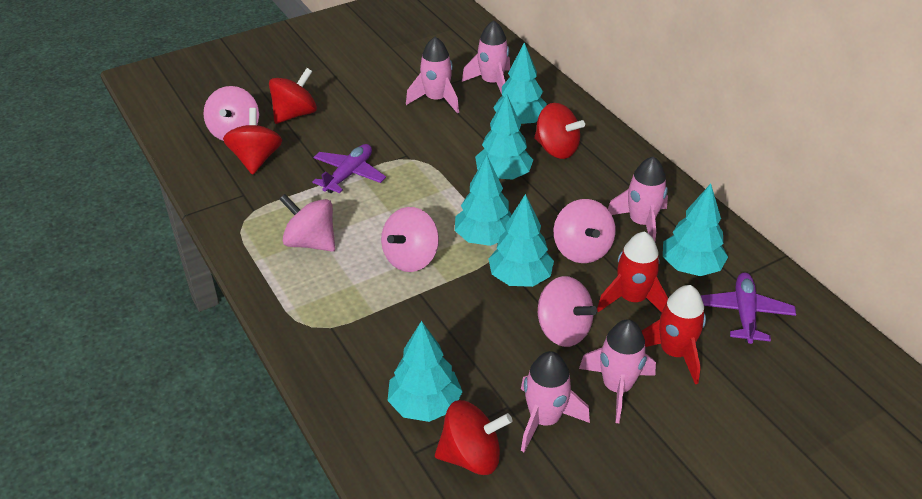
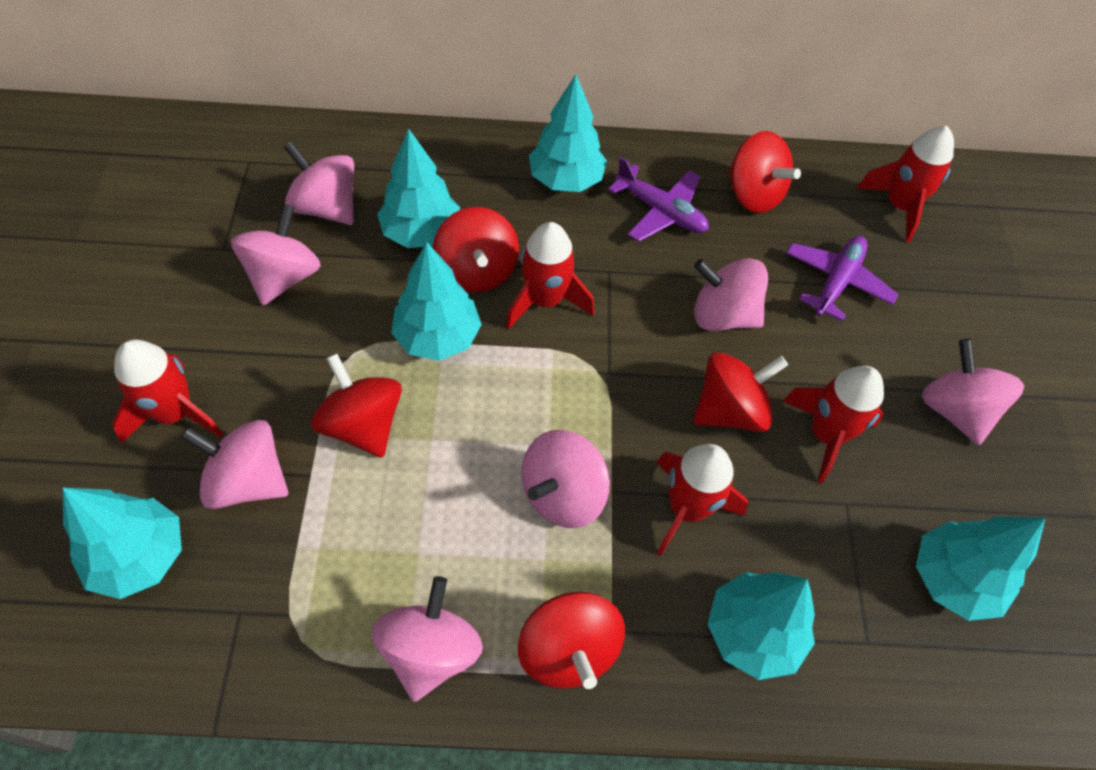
pink rocket: 5 -> 0
pink spinning top: 5 -> 7
red rocket: 2 -> 5
red spinning top: 4 -> 5

